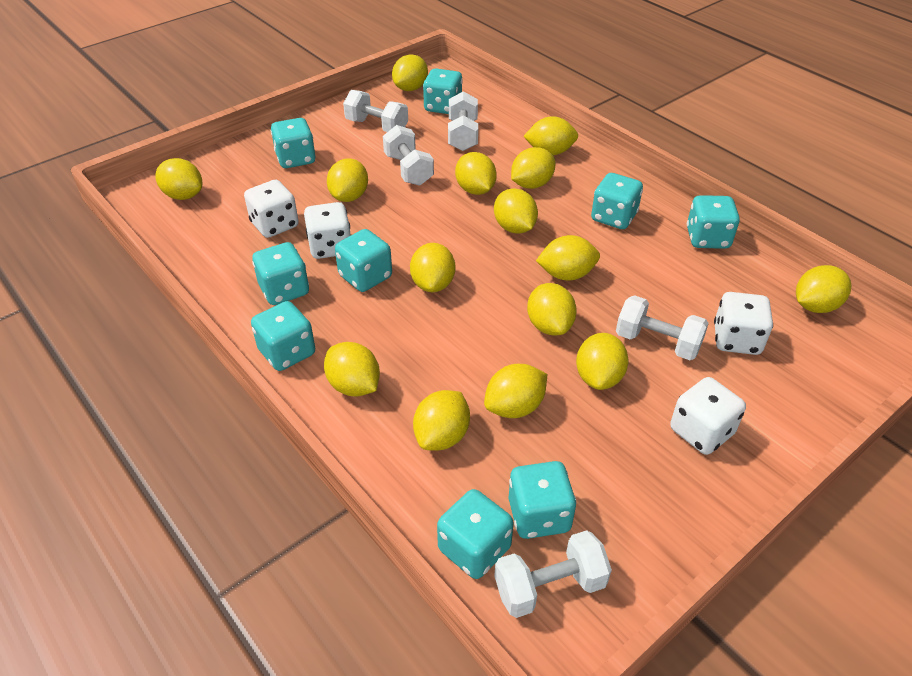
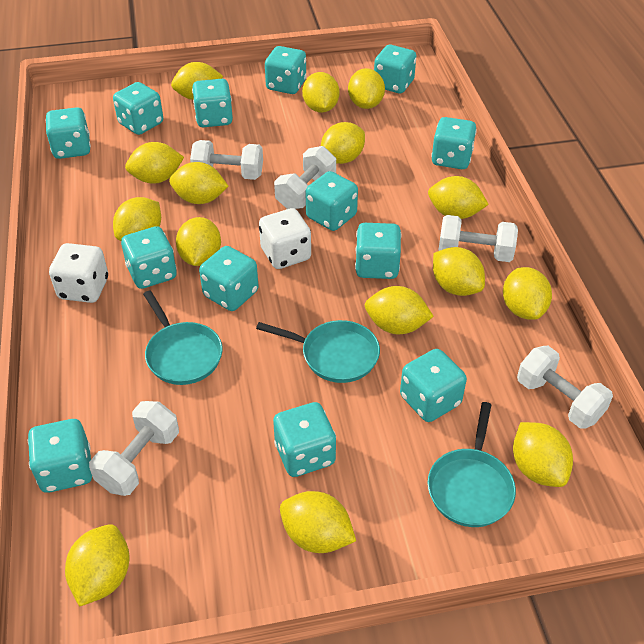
turquoise dice: 9 -> 13
turquoise pan: 0 -> 3
white dice: 4 -> 2

